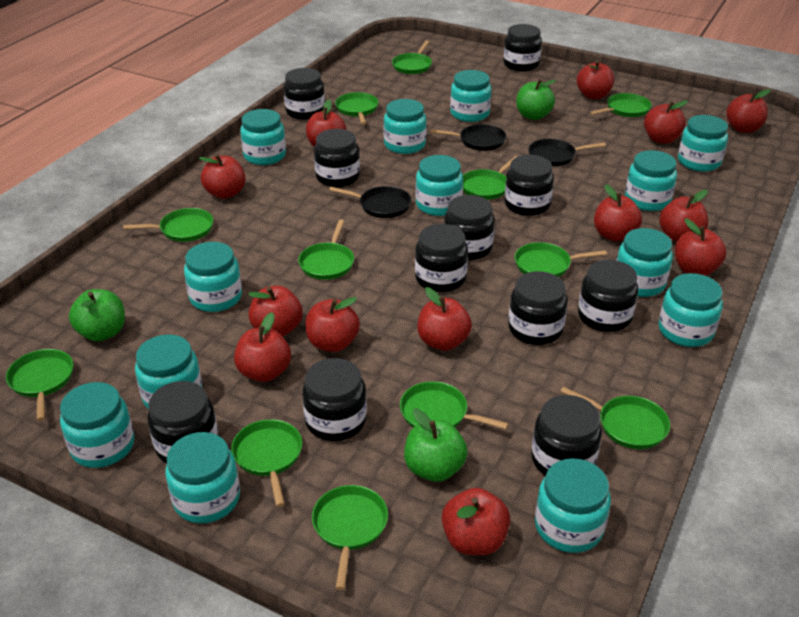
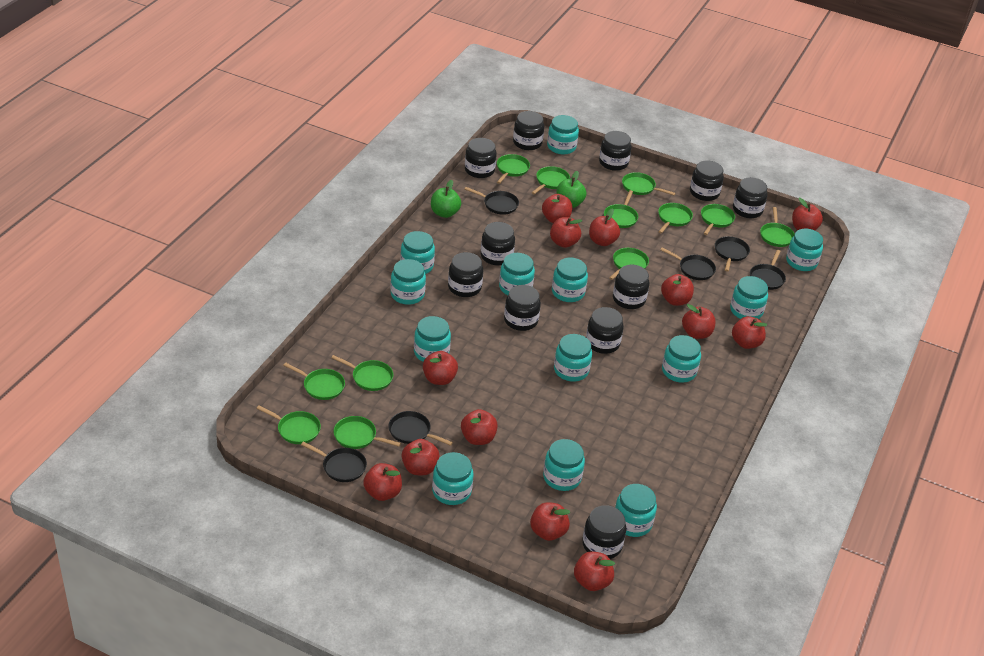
black pan: 3 -> 6
green apple: 3 -> 2

